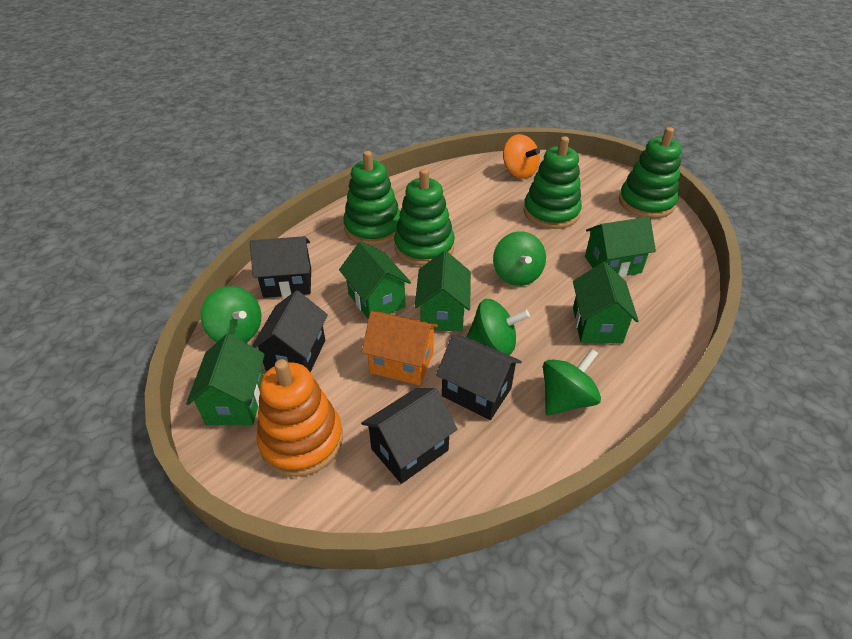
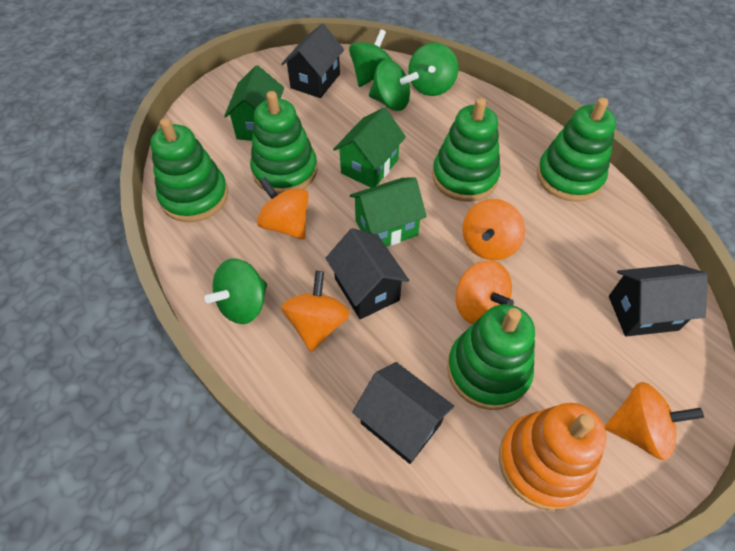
green house: 5 -> 3
green stacking toy: 4 -> 5
orange house: 1 -> 0
orange spinning top: 1 -> 5

